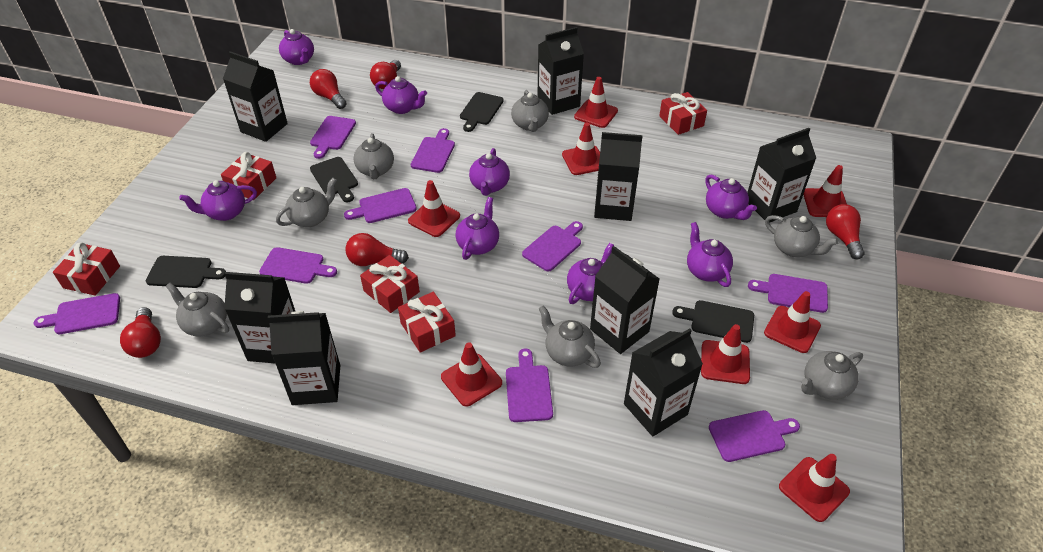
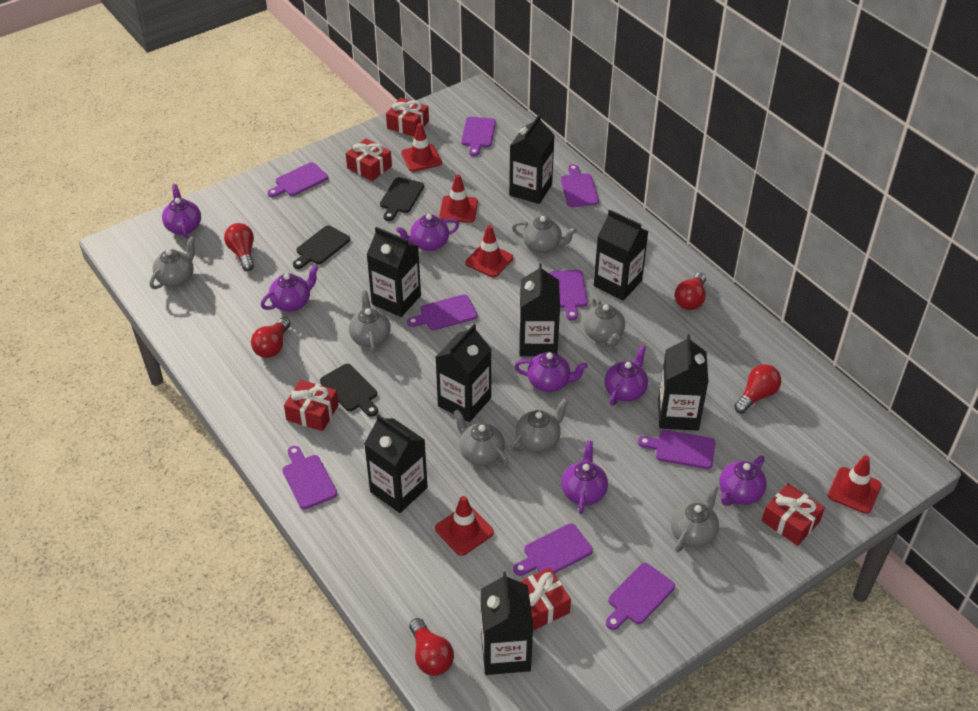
black cutting board: 4 -> 3
purple teapot: 8 -> 7
red traffic cone: 8 -> 5

